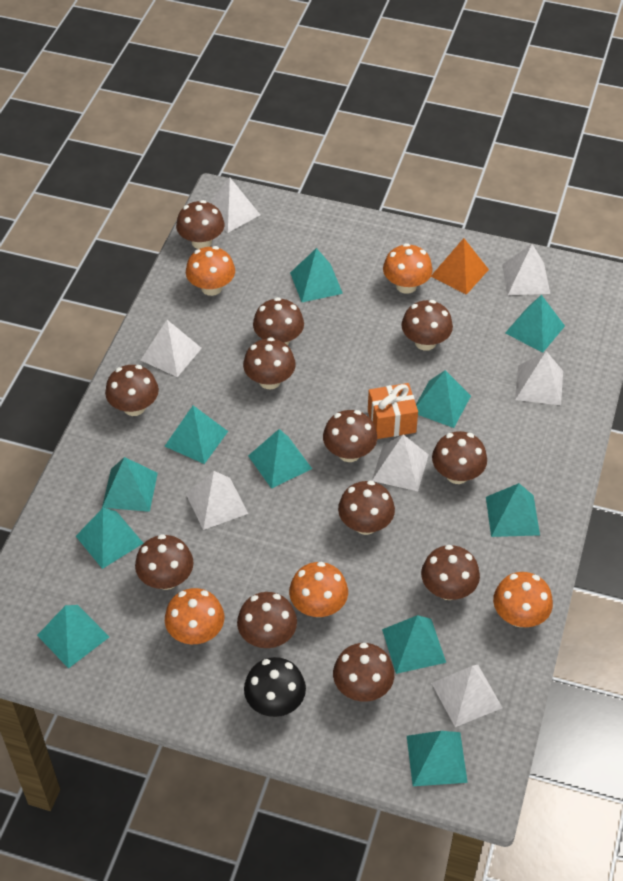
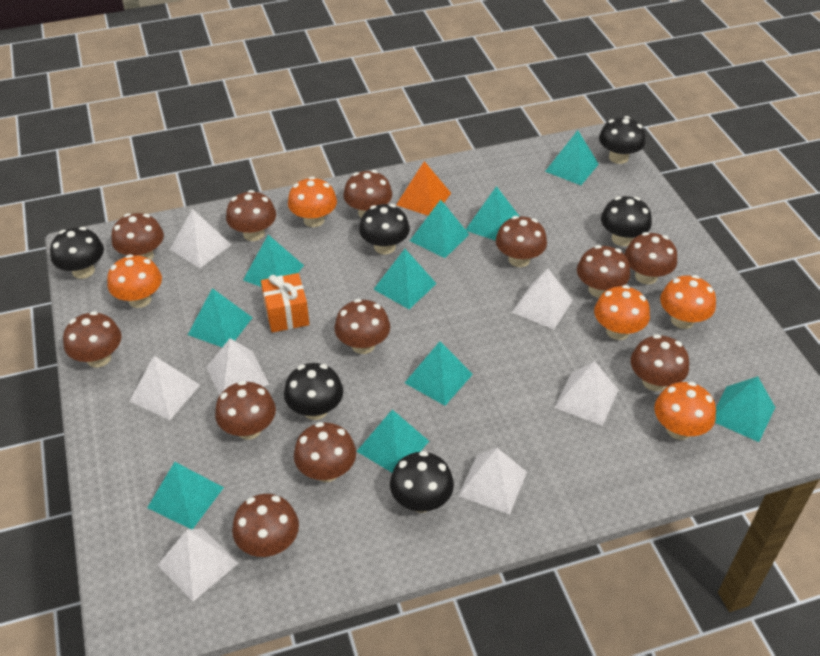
black mushroom: 1 -> 6
turquoise pyramid: 11 -> 10

